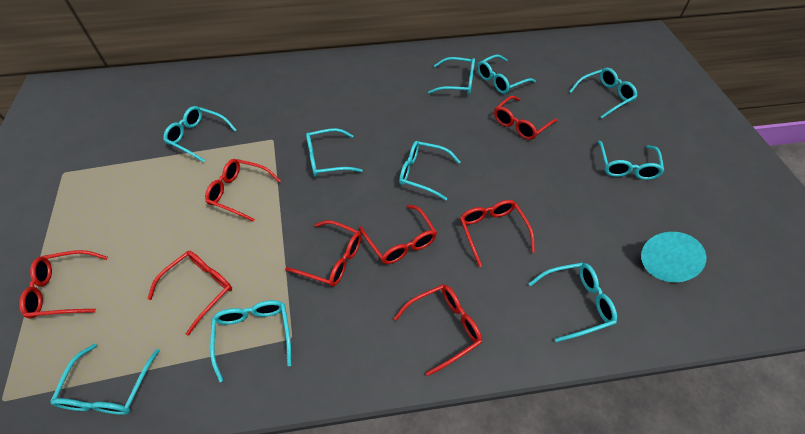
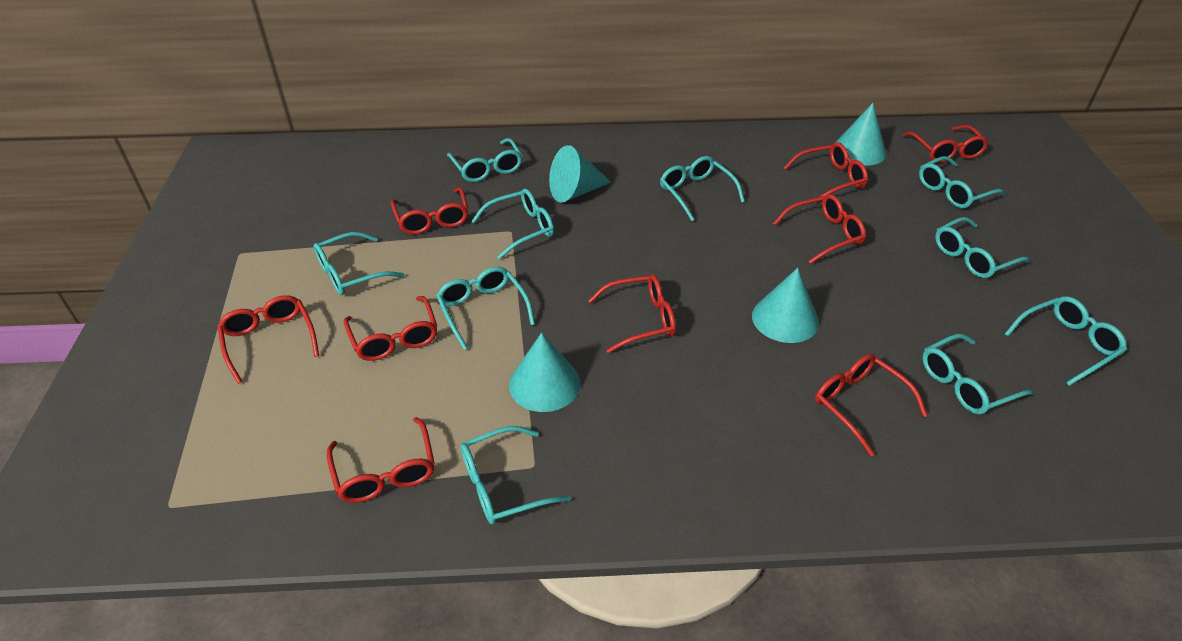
red glasses: 8 -> 9
turquoise cone: 1 -> 4

